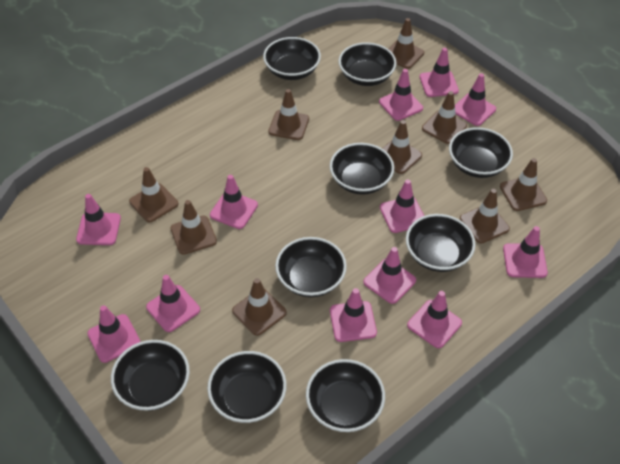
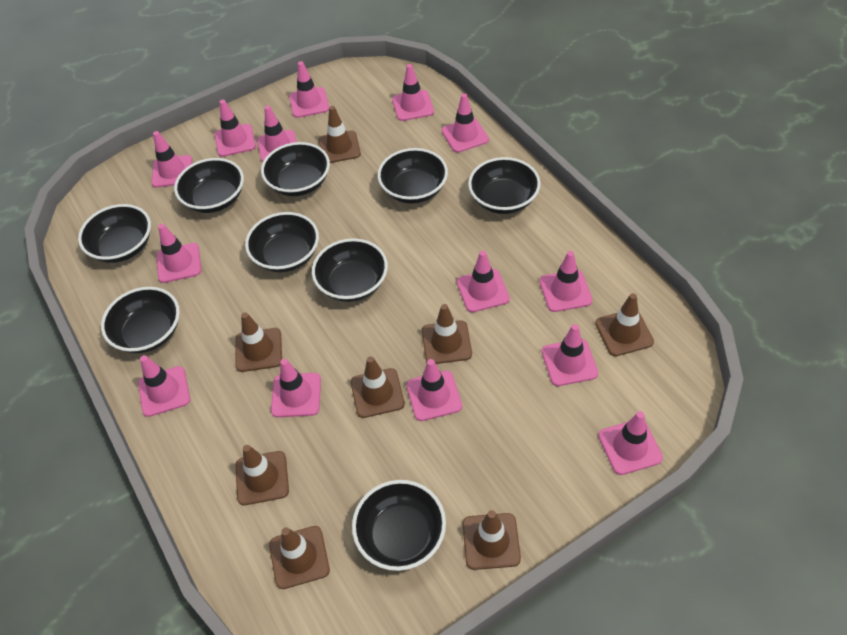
brown traffic cone: 9 -> 8
pink traffic cone: 12 -> 14

